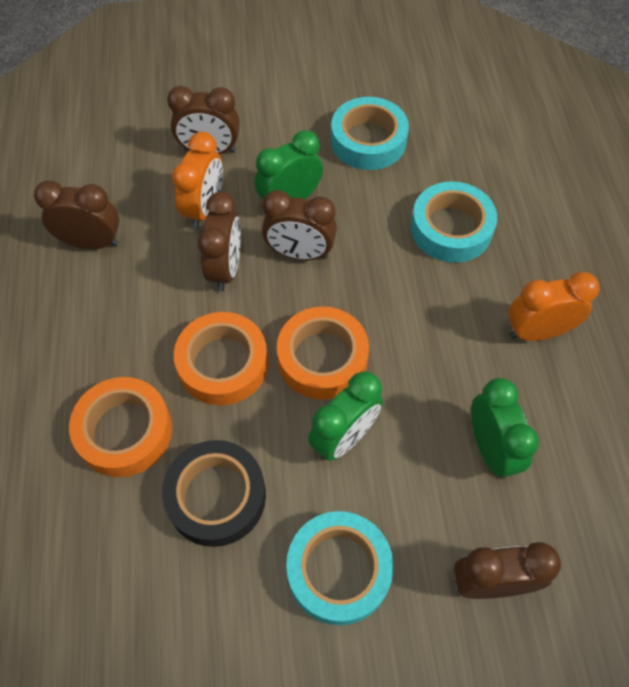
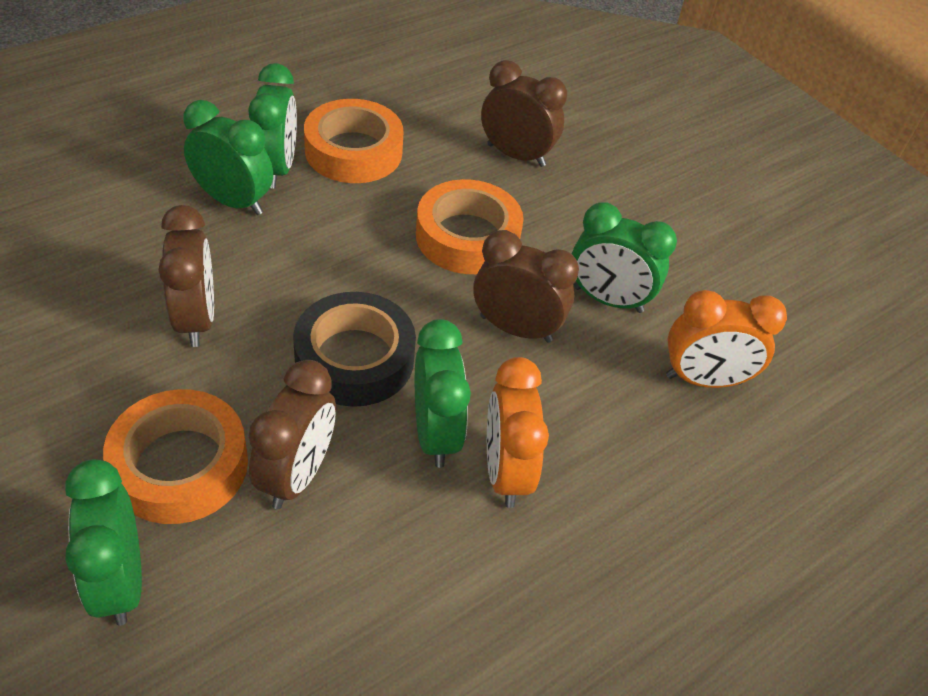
brown clock: 5 -> 4
green clock: 3 -> 5
turquoise tape: 3 -> 0

